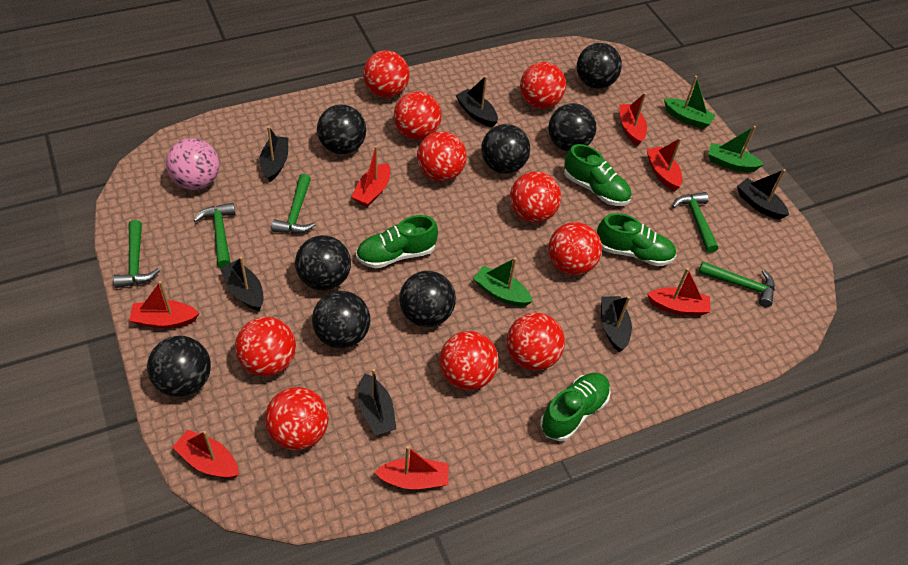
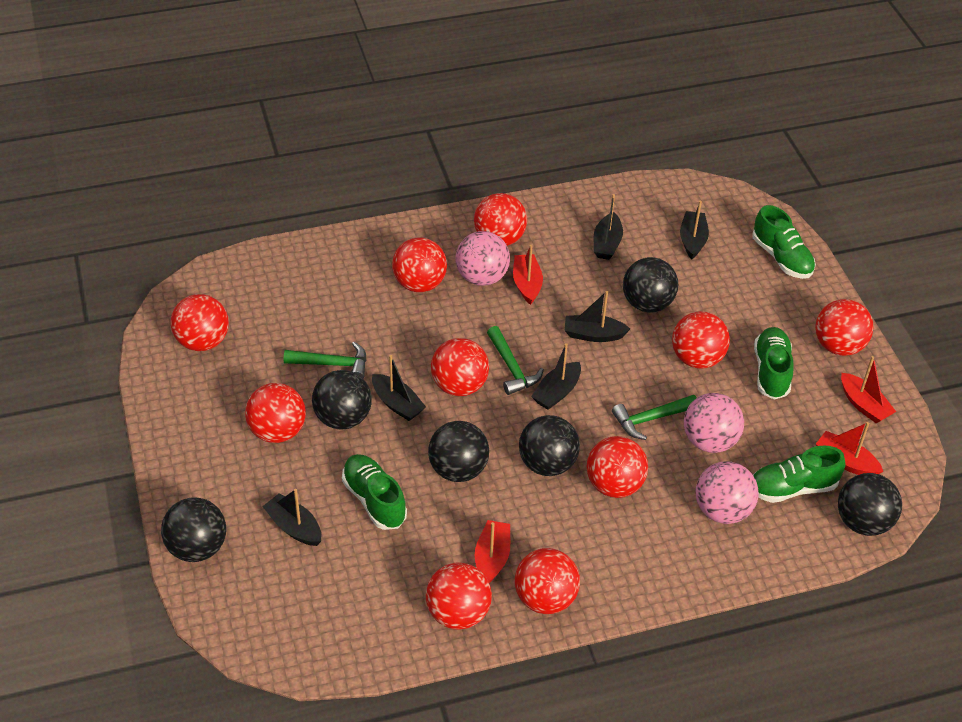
black ball: 8 -> 6
green boat: 3 -> 0
green hammer: 5 -> 3
pink ball: 1 -> 3
red boat: 7 -> 4

